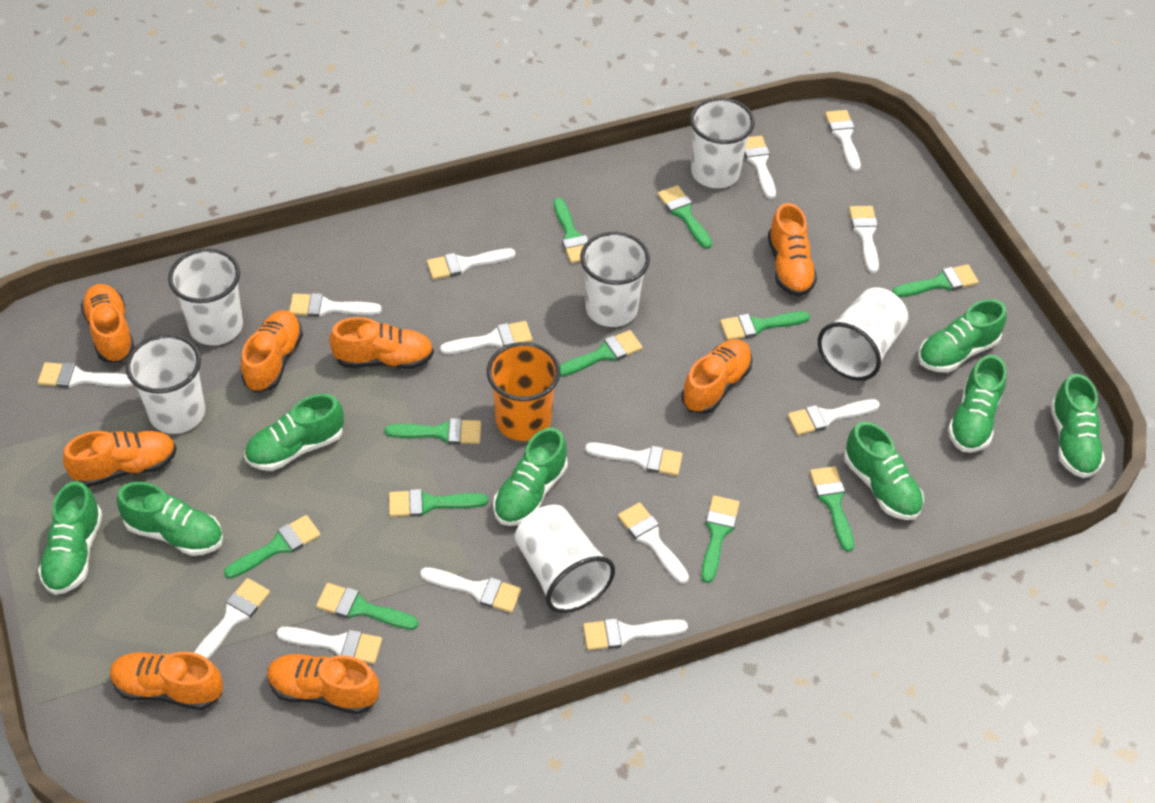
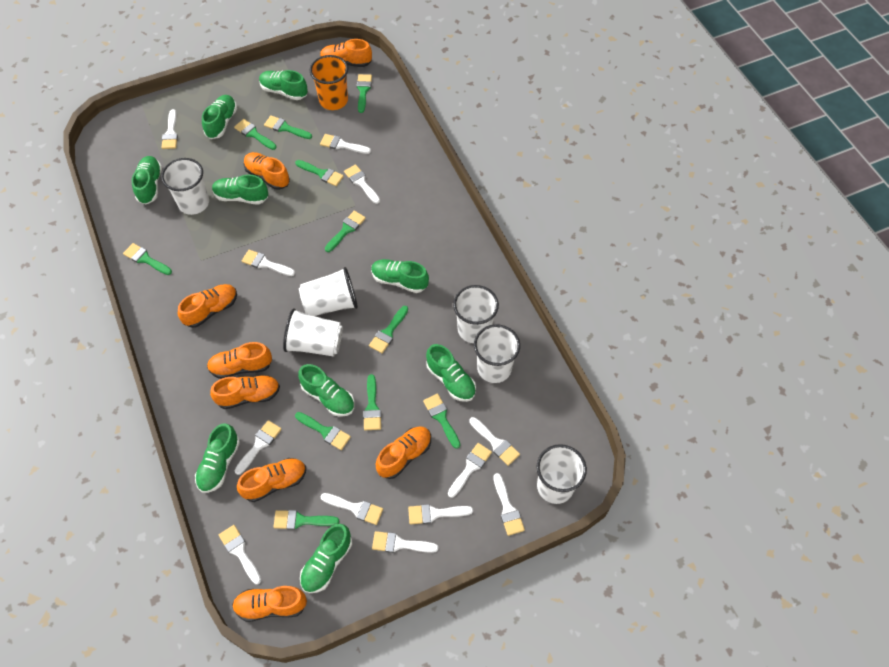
green shoe: 8 -> 9
white brush: 14 -> 12

